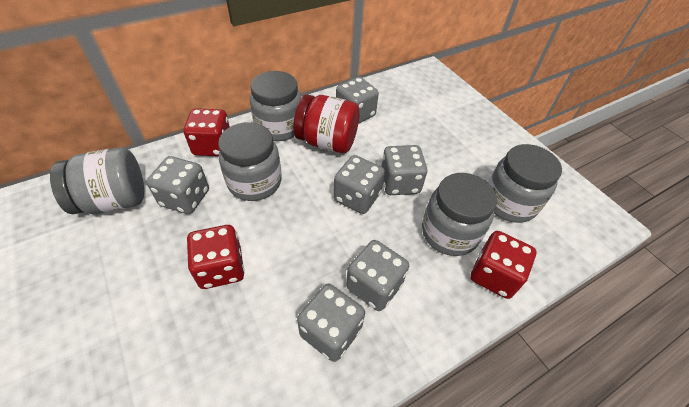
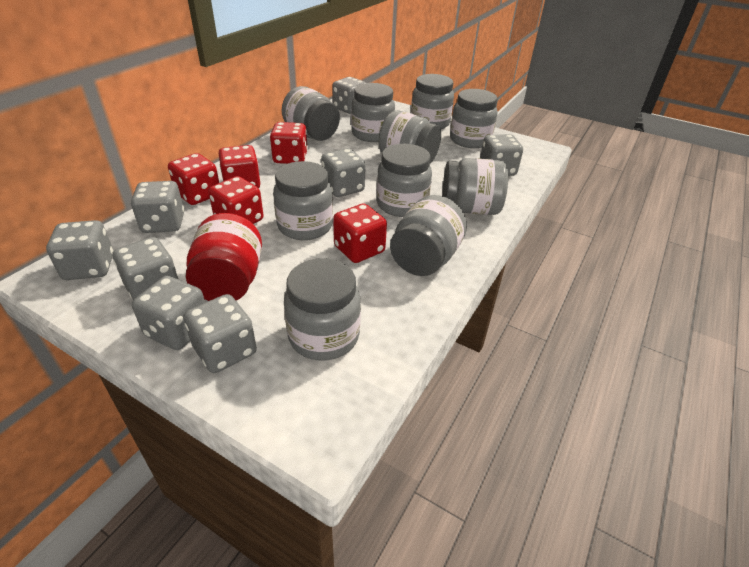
grey dice: 6 -> 8
grey jar: 5 -> 10
red dice: 3 -> 5

